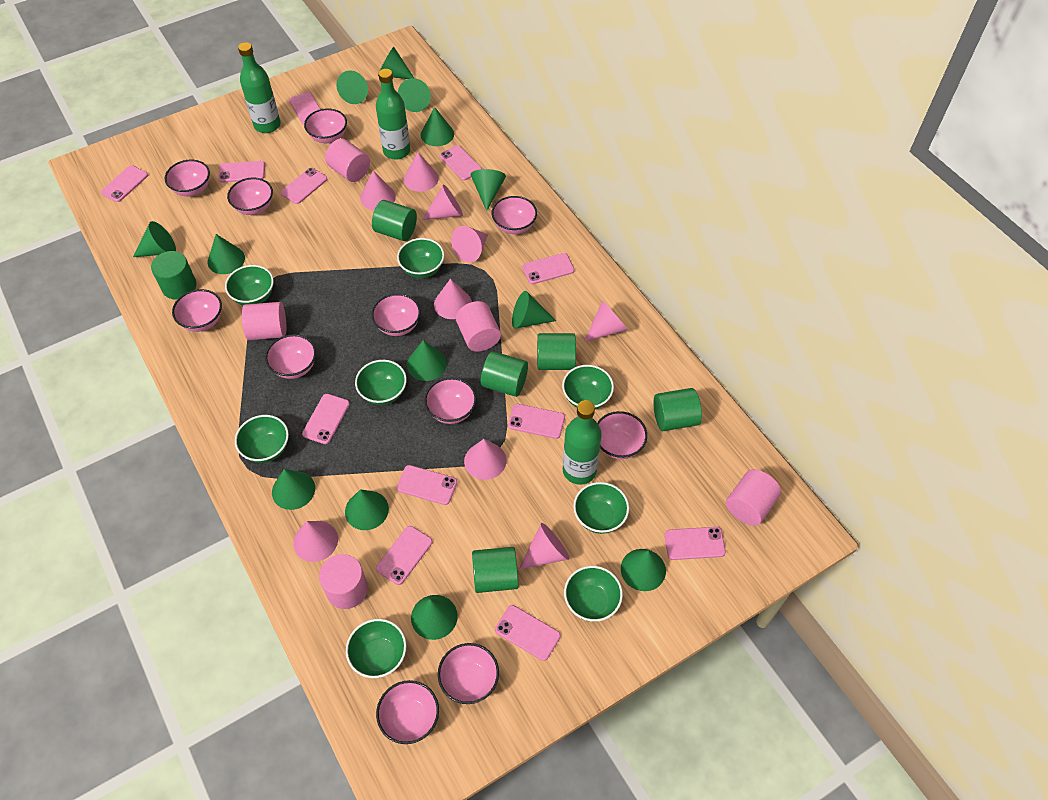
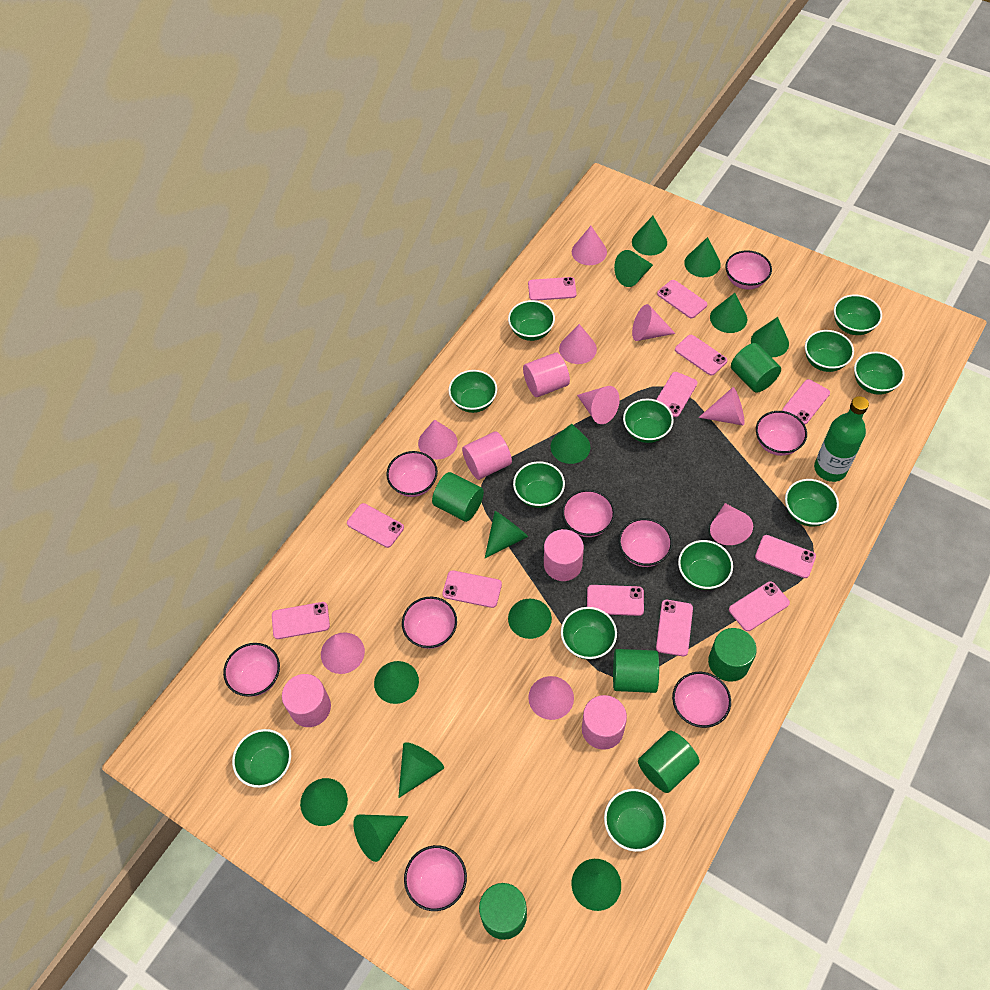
green bottle: 3 -> 1
green bowl: 8 -> 12
pink bowl: 11 -> 9

